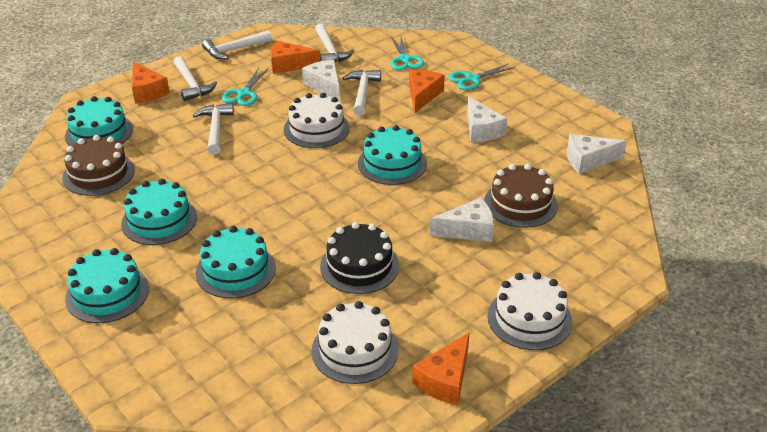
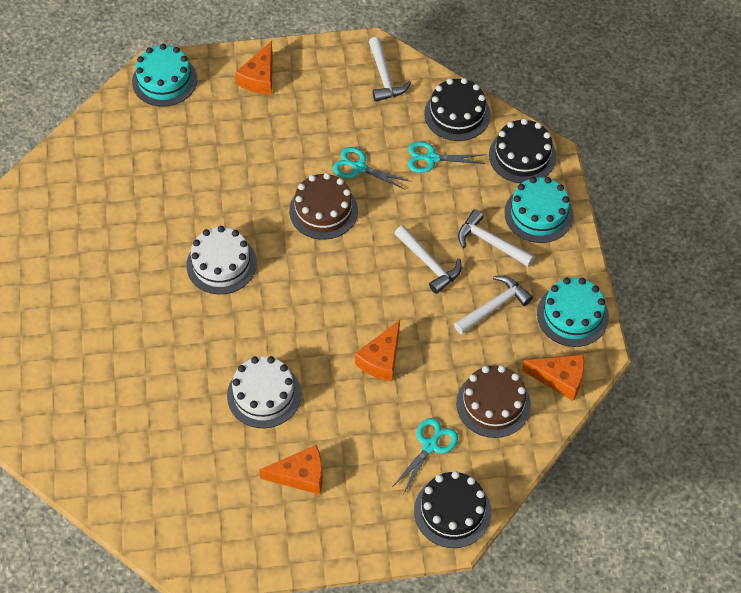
black cake: 1 -> 3
turquoise cake: 5 -> 3
white cake: 3 -> 2
white cheese: 4 -> 0
white hammer: 5 -> 4

